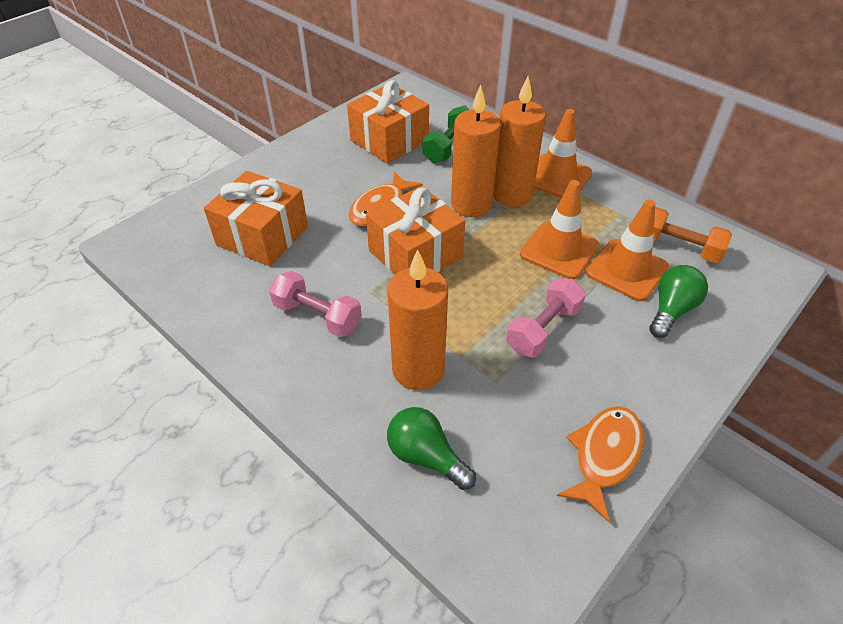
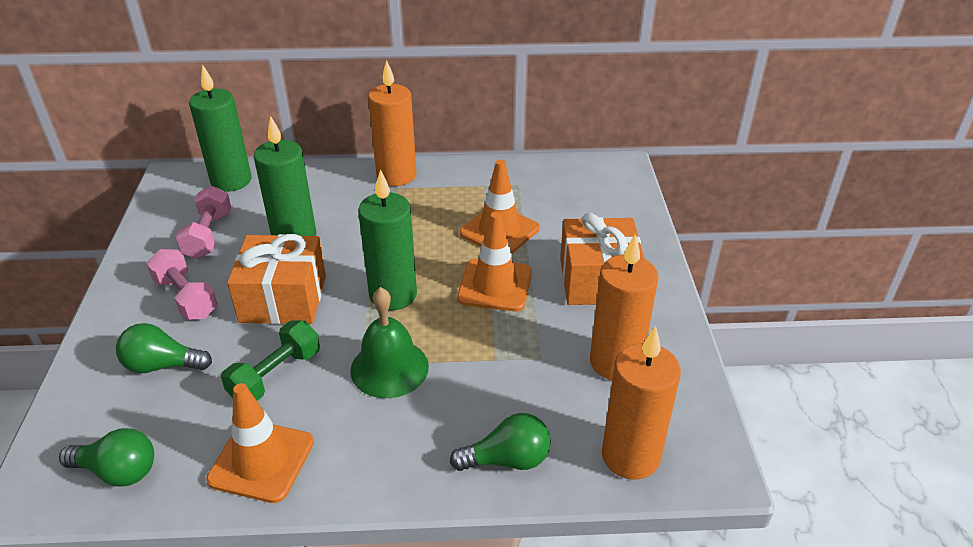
green bell: 0 -> 1
green candle: 0 -> 3
green light bulb: 2 -> 3
orange dumbbell: 1 -> 0
orange fish: 2 -> 0
orange gift: 3 -> 2

